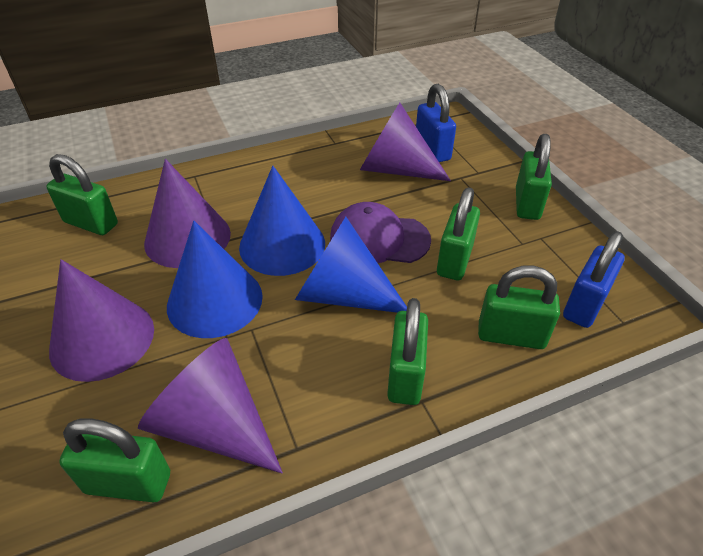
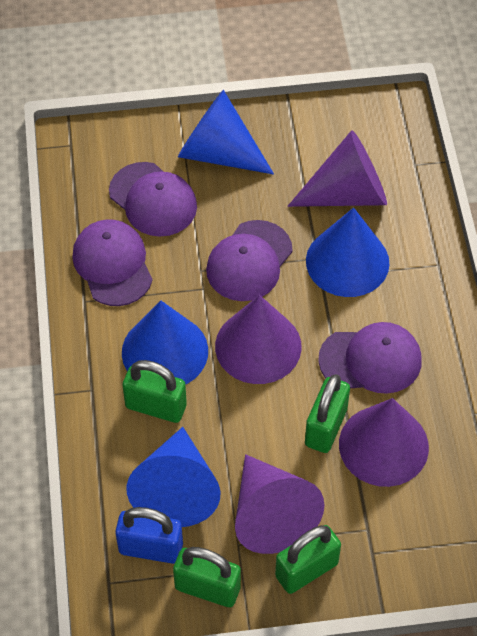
blue cone: 3 -> 4
blue padlock: 2 -> 1
green padlock: 6 -> 4
purple cap: 1 -> 4

